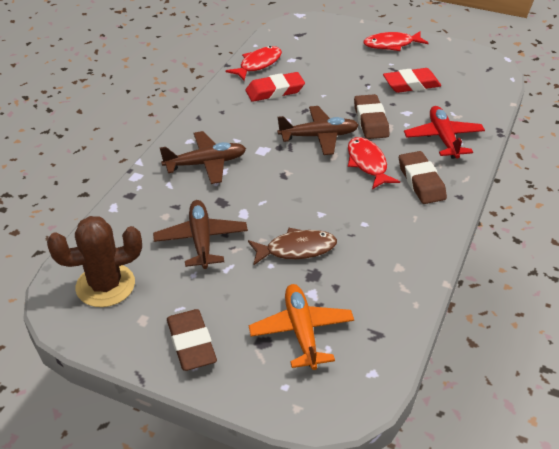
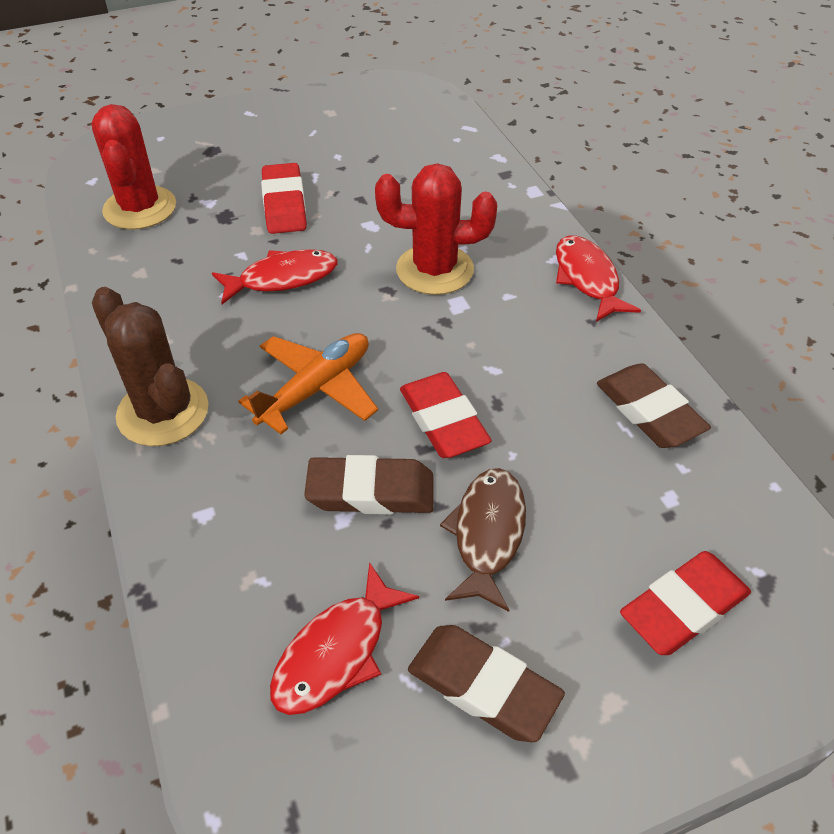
brown plane: 3 -> 0
red cactus: 0 -> 2
red eraser: 2 -> 3
red plane: 1 -> 0

